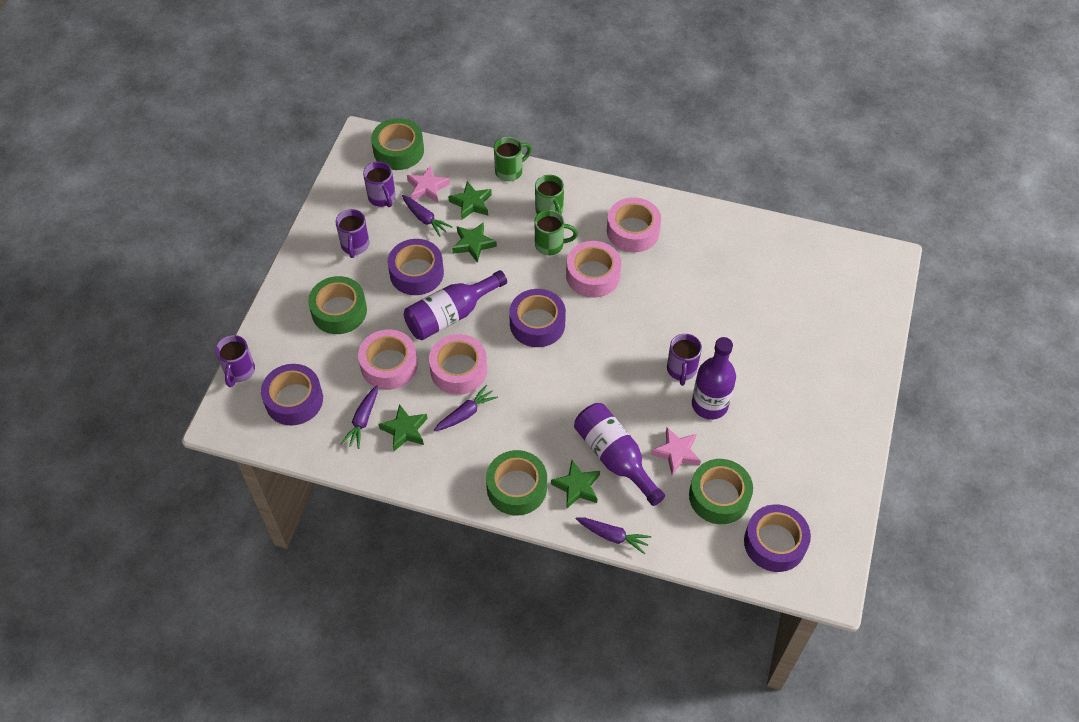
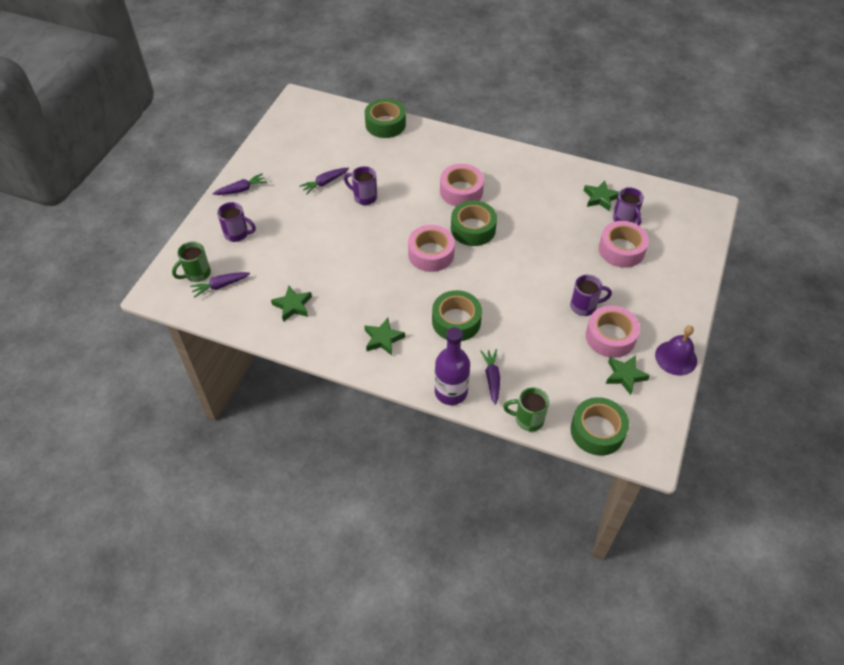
green mug: 3 -> 2
pink star: 2 -> 0
purple bell: 0 -> 1
purple bottle: 3 -> 1
purple tape: 4 -> 0

